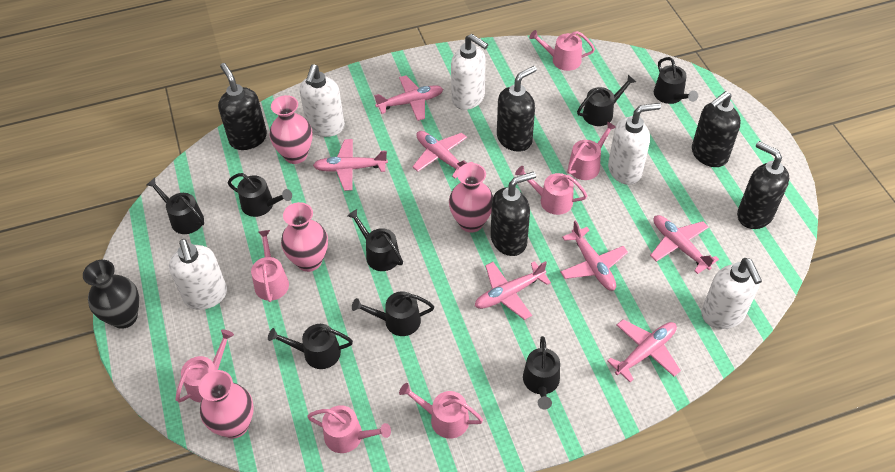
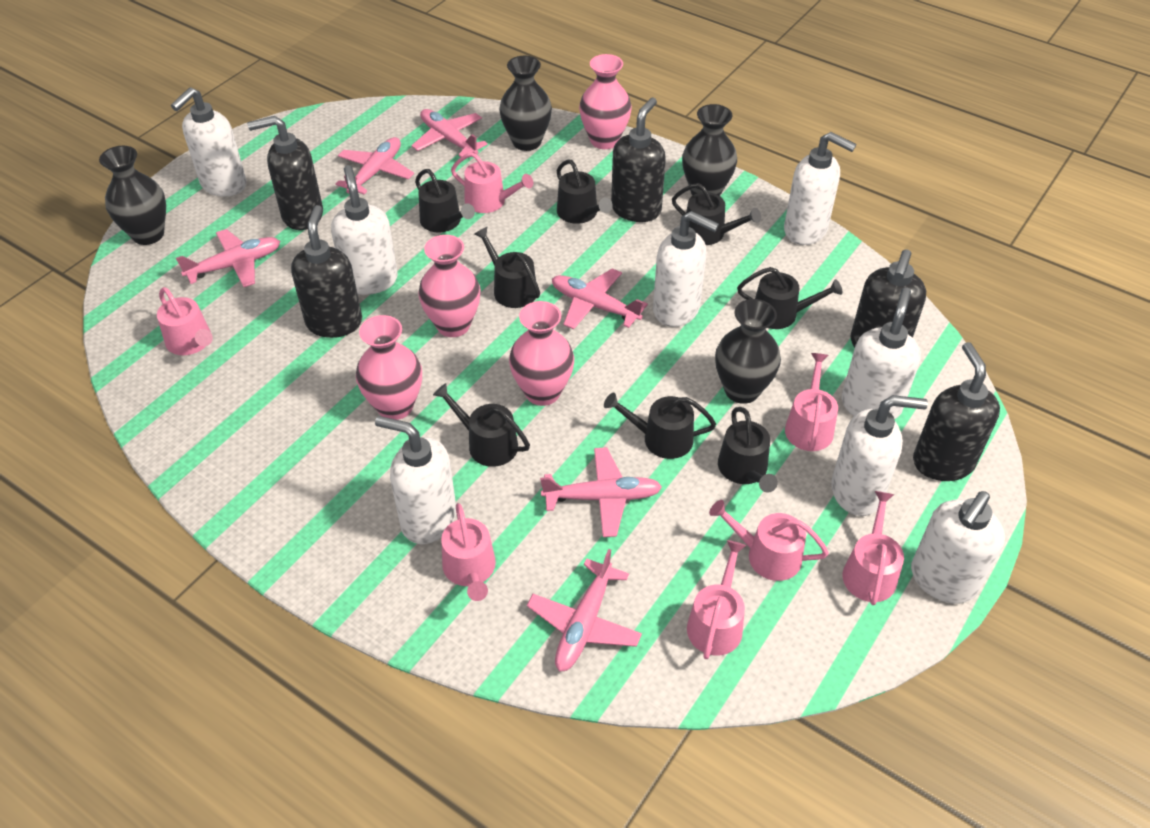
black vase: 1 -> 4
pink plane: 7 -> 6
white soap dispenser: 5 -> 8

